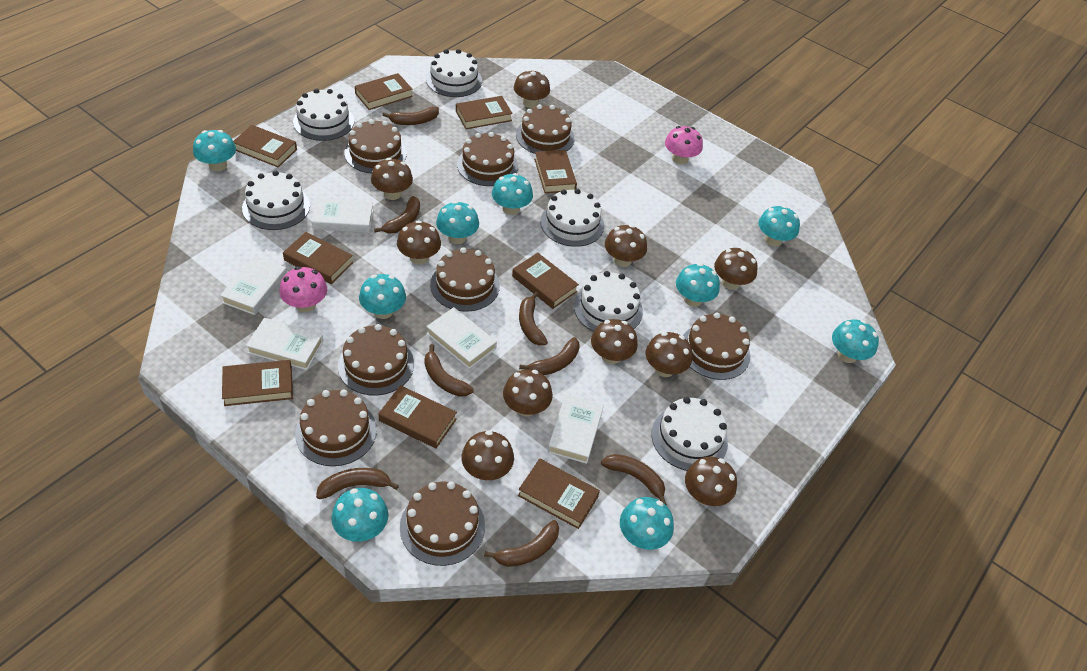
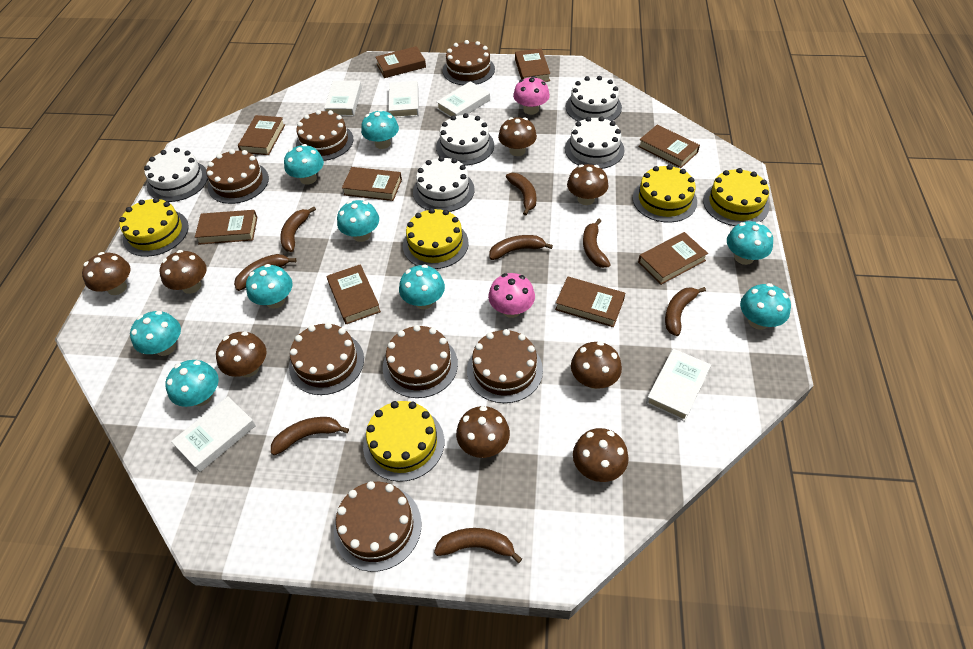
brown cake: 8 -> 7
brown mushroom: 10 -> 8
white cake: 6 -> 5
yellow cake: 0 -> 5

